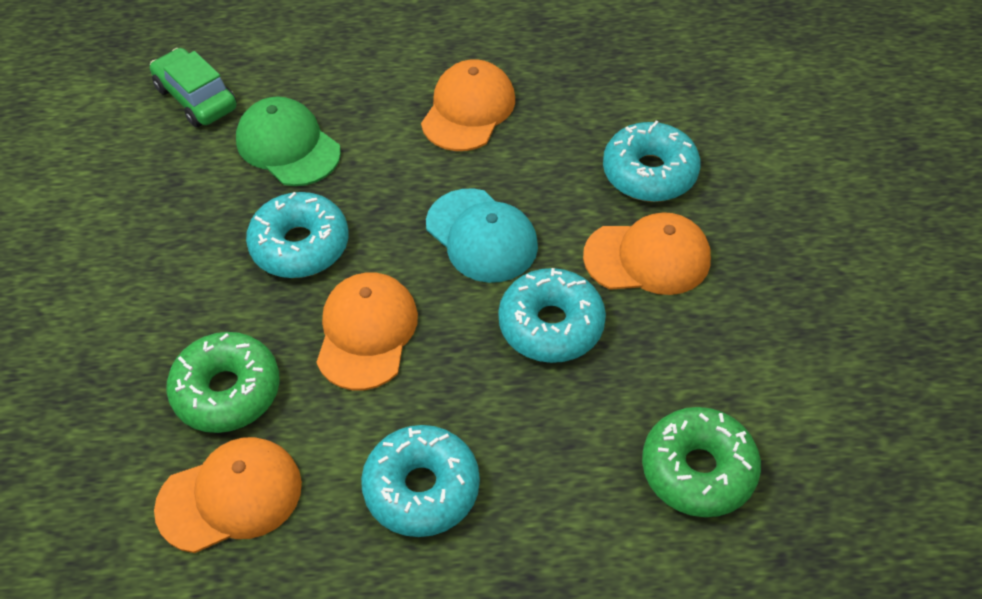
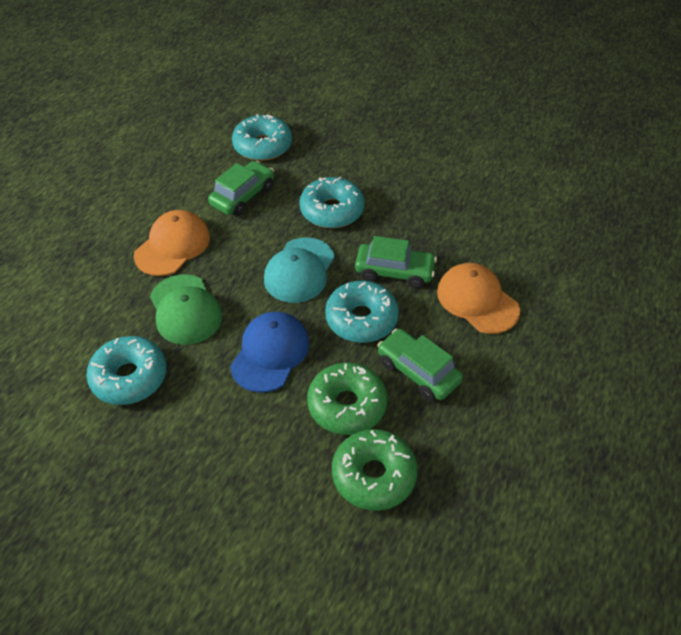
blue cap: 0 -> 1
green car: 1 -> 3
orange cap: 4 -> 2

